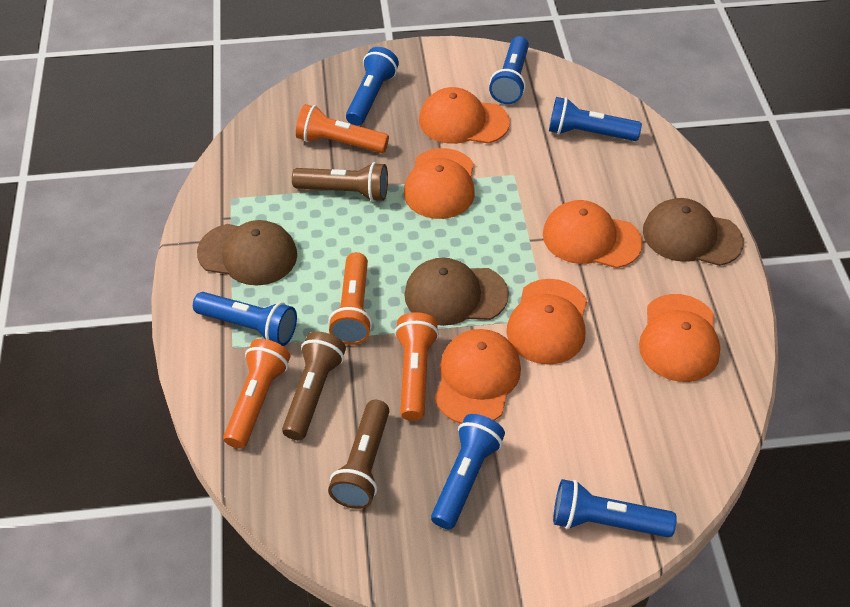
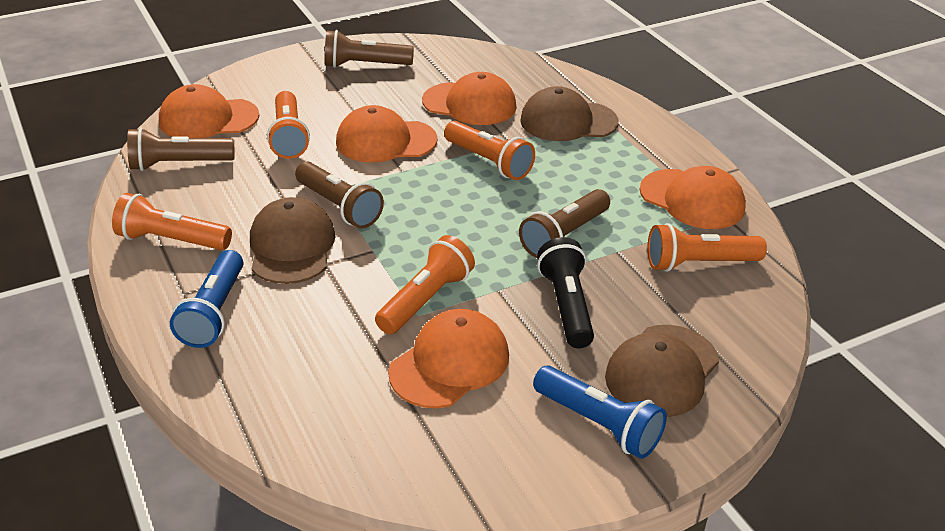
black flashlight: 0 -> 1
blue flashlight: 6 -> 2
brown flashlight: 3 -> 4
orange cap: 6 -> 5
orange flashlight: 4 -> 5

